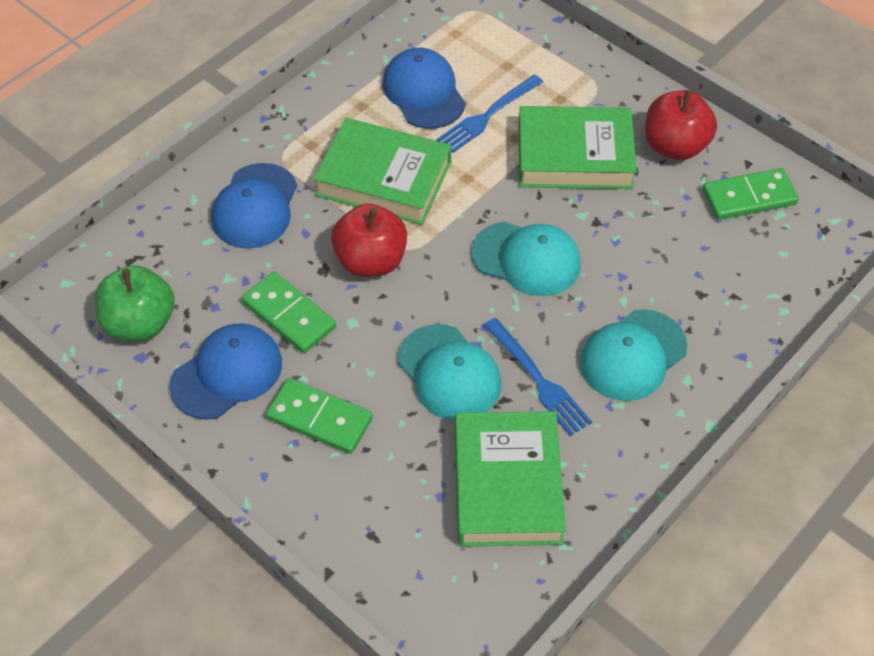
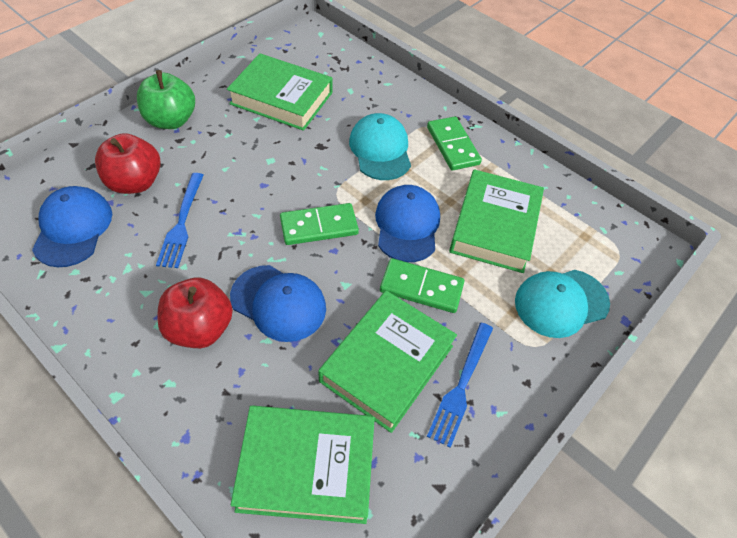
green book: 3 -> 4
turquoise cap: 3 -> 2

